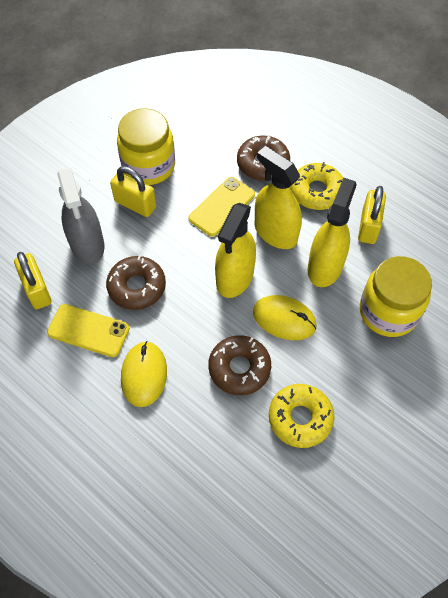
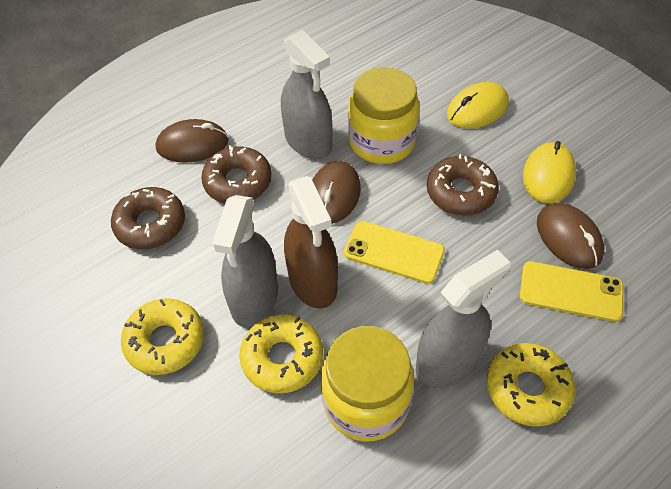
brown mouse: 0 -> 3
brown spray bottle: 0 -> 1
grey spray bottle: 1 -> 3
yellow donut: 2 -> 3
yellow padlock: 3 -> 0
yellow spray bottle: 3 -> 0

